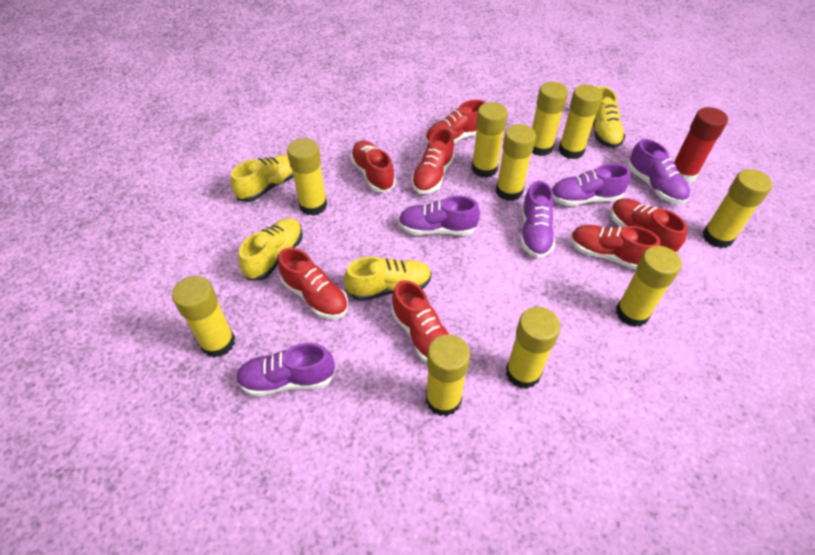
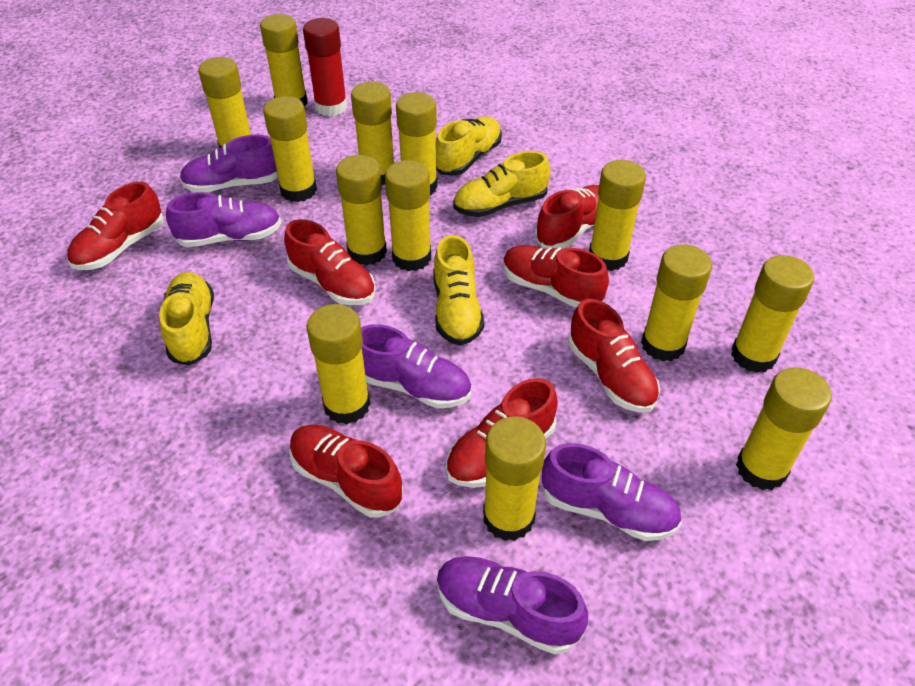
yellow glue stick: 10 -> 13

